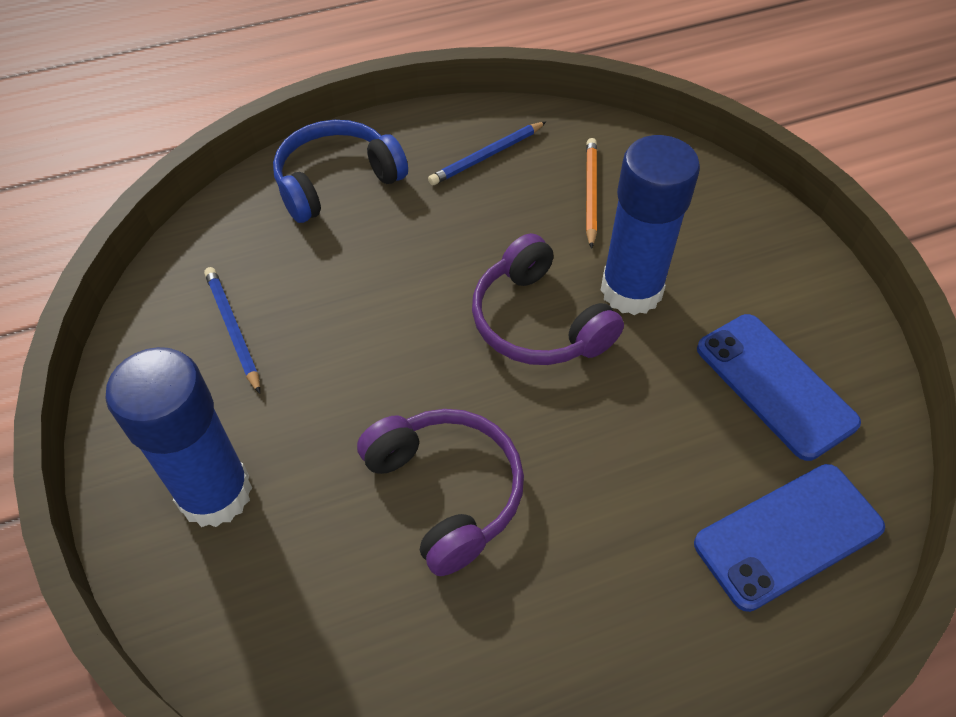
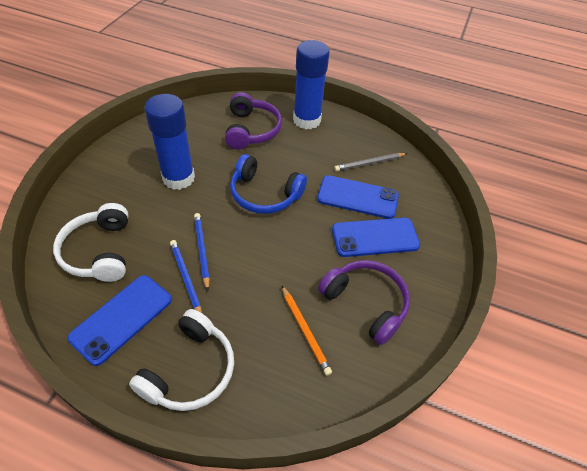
blue phone: 2 -> 3
grey pencil: 0 -> 1
white headphones: 0 -> 2

